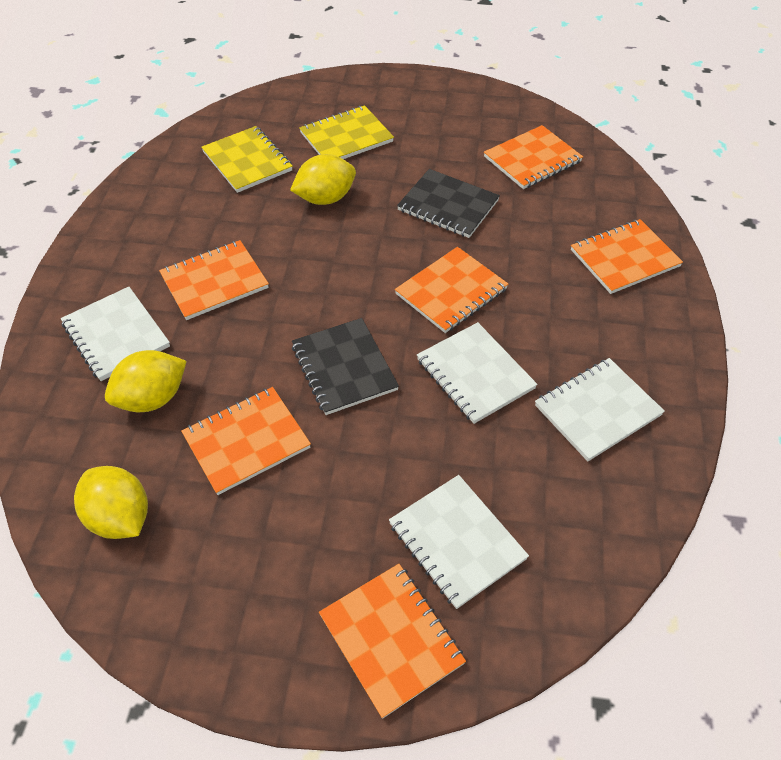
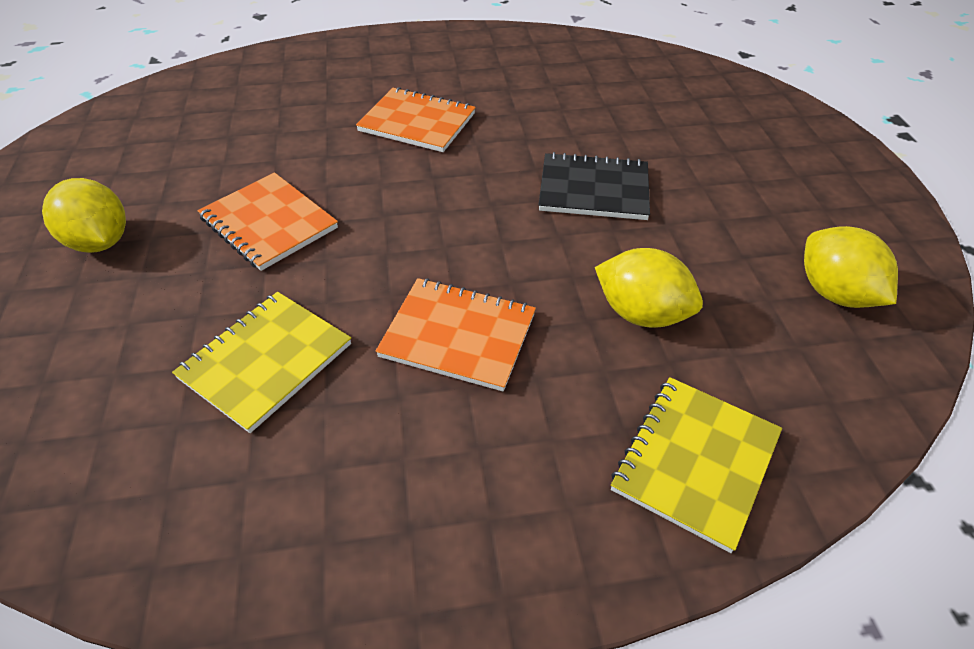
black notebook: 2 -> 1
orange notebook: 6 -> 3
white notebook: 4 -> 0

